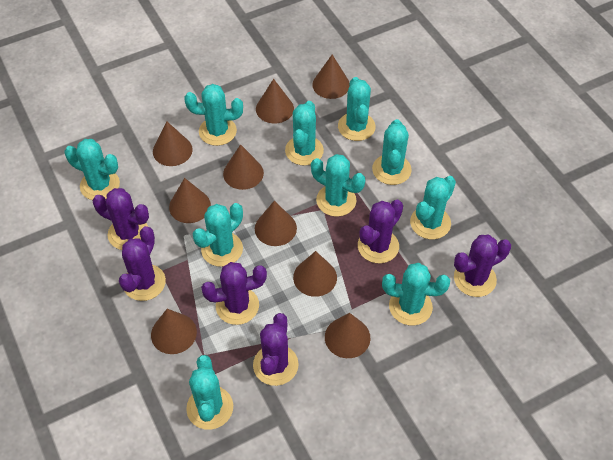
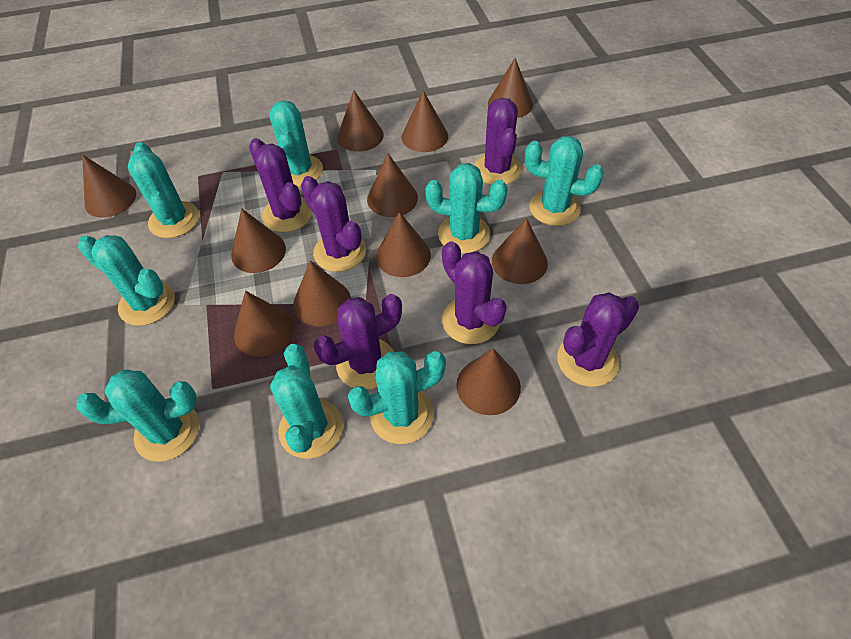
brown cone: 9 -> 11
turquoise cactus: 10 -> 8

